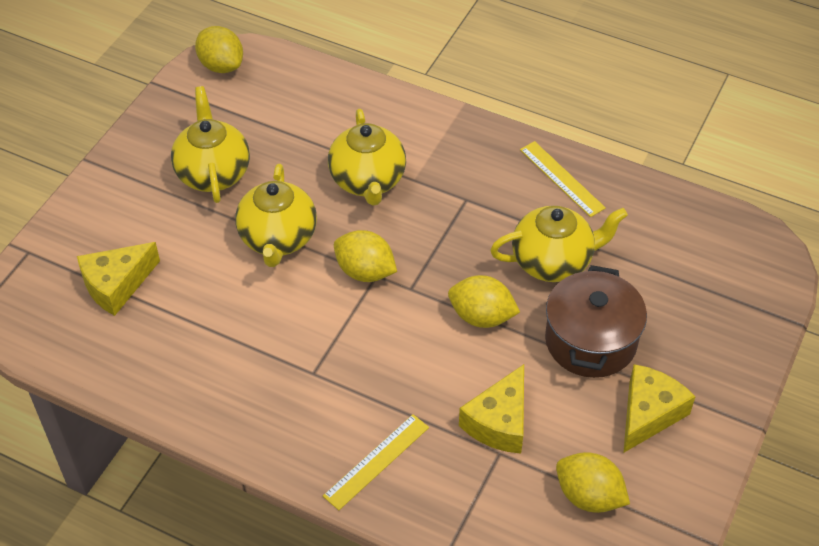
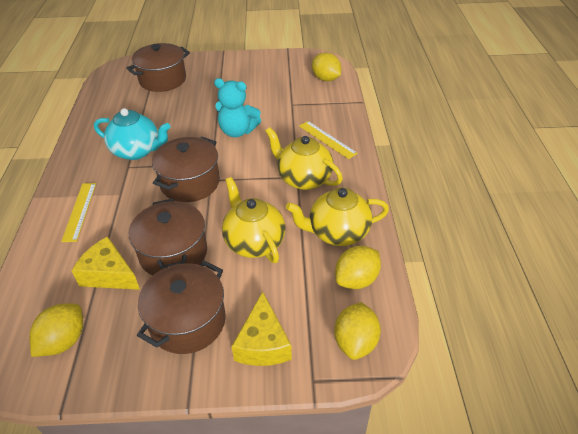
brown pot: 1 -> 4
turquoise teapot: 0 -> 1
turquoise teddy bear: 0 -> 1
yellow cheese: 3 -> 2
yellow teapot: 4 -> 3

